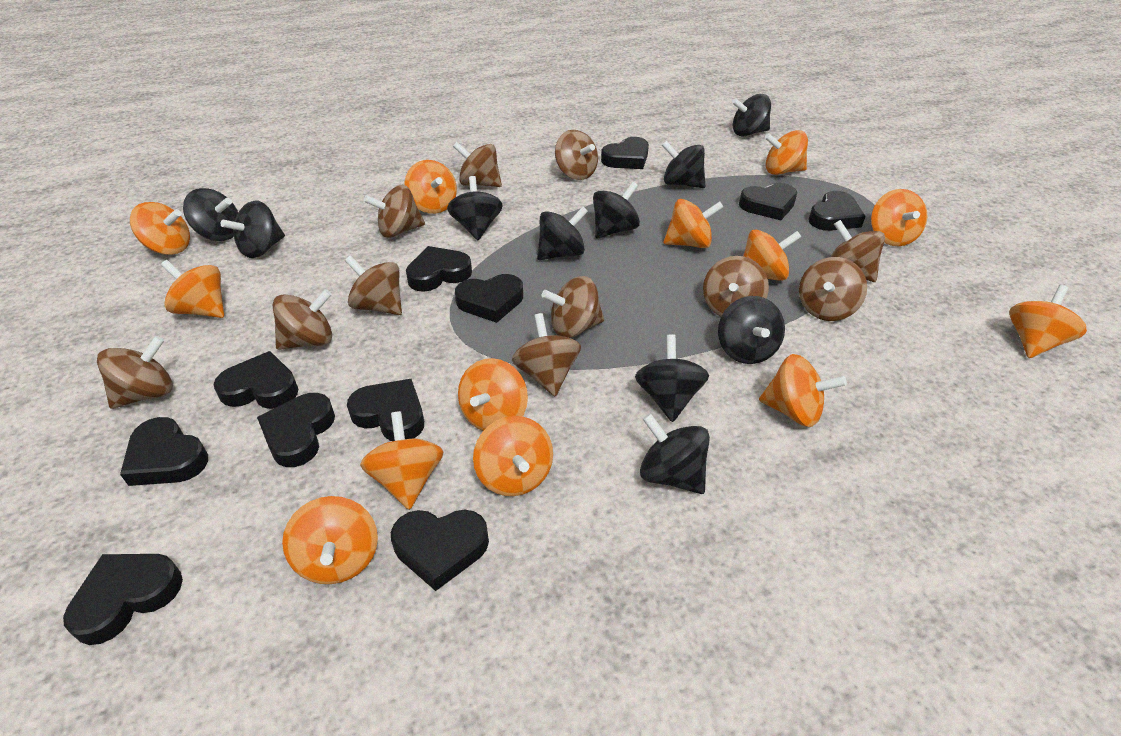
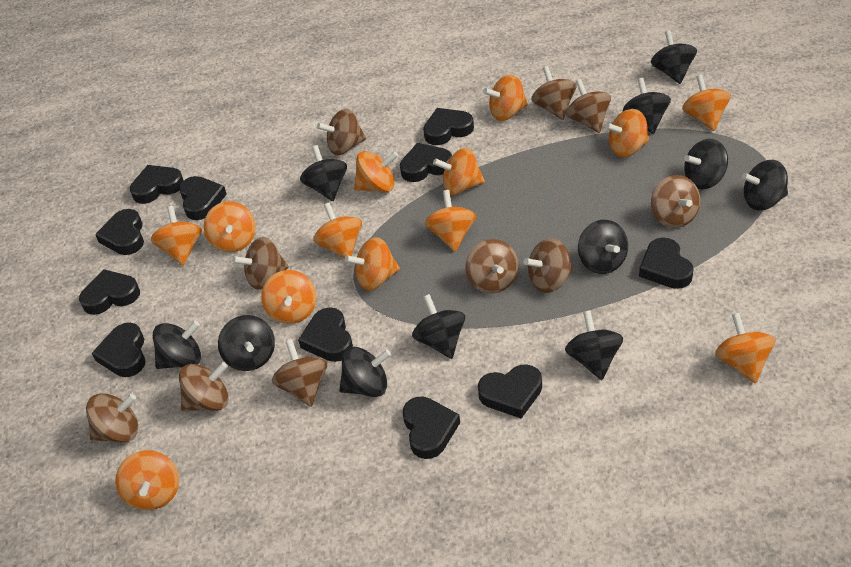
black spinning top: 10 -> 11
brown spinning top: 11 -> 10

